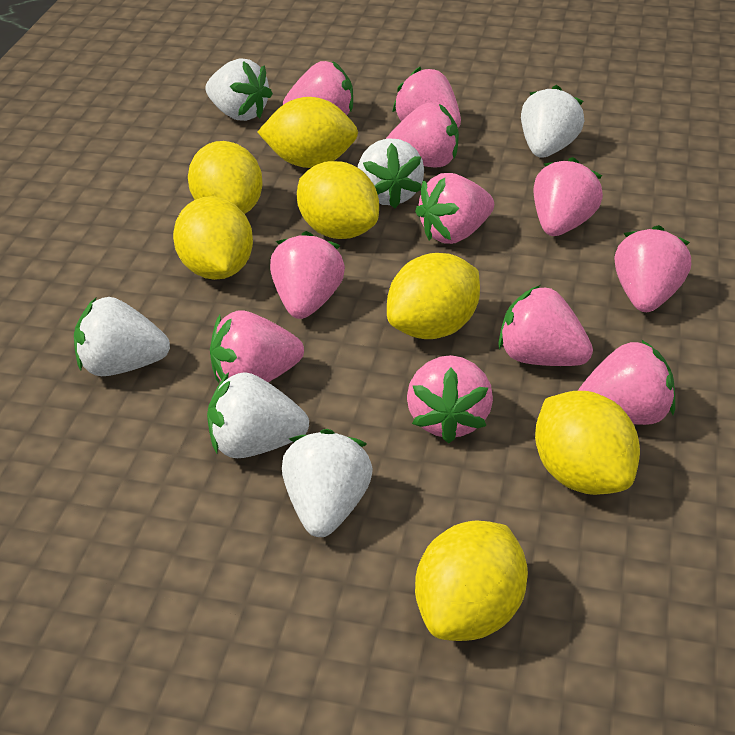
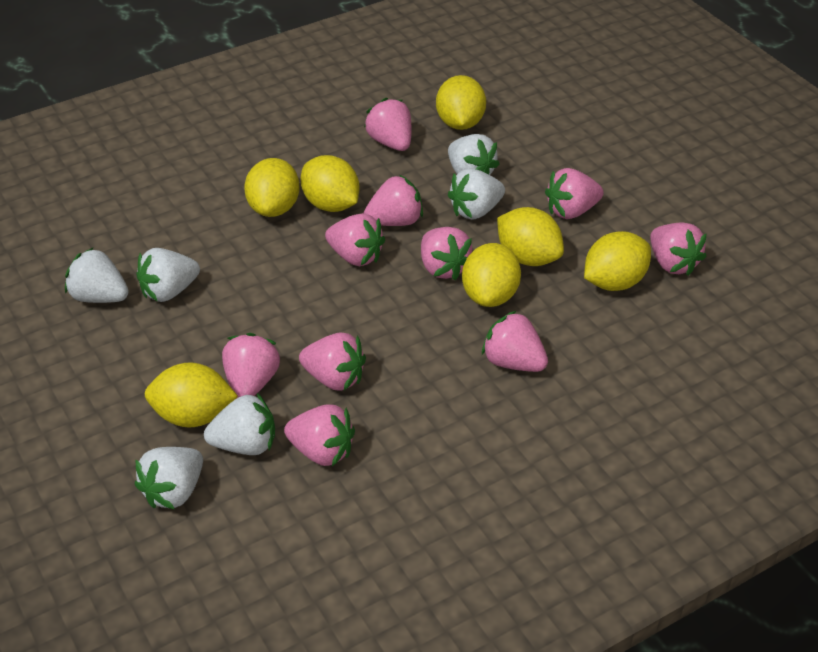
pink strawberry: 11 -> 10

